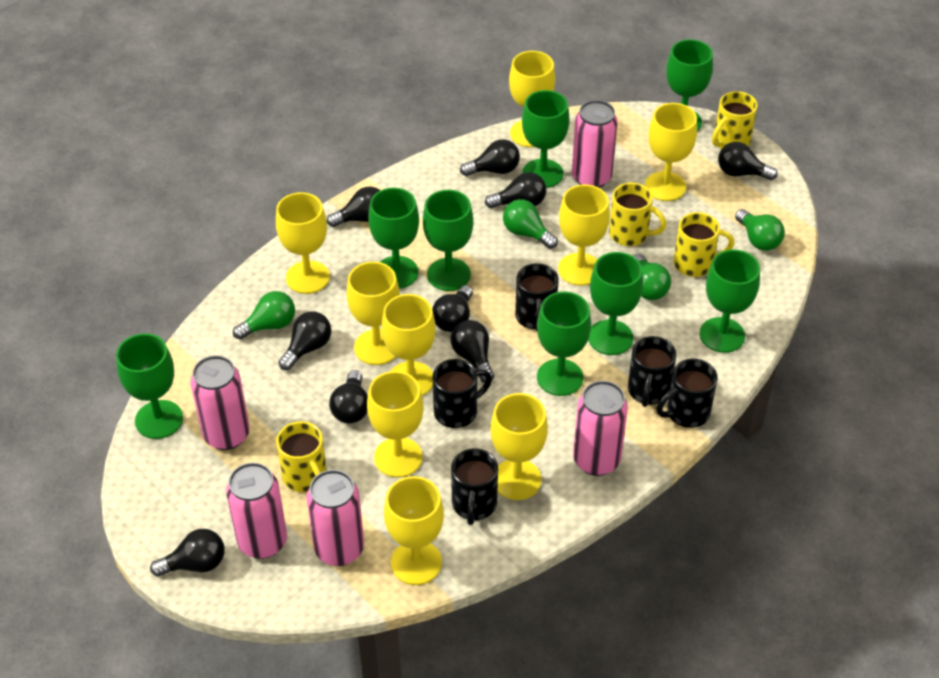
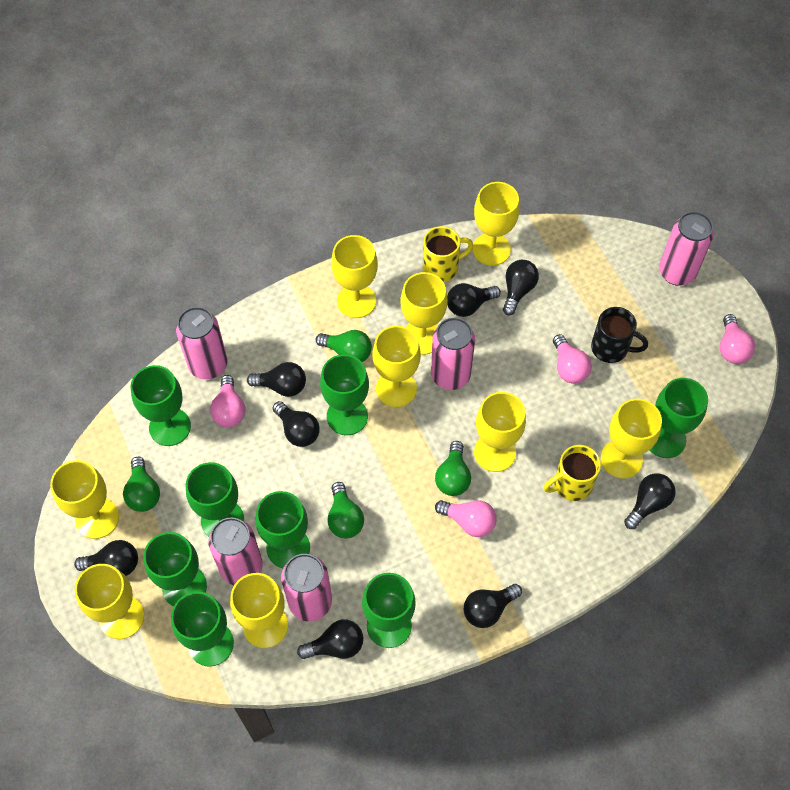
black light bulb: 9 -> 8
black mug: 5 -> 1
pink light bulb: 0 -> 4
yellow mug: 4 -> 2

